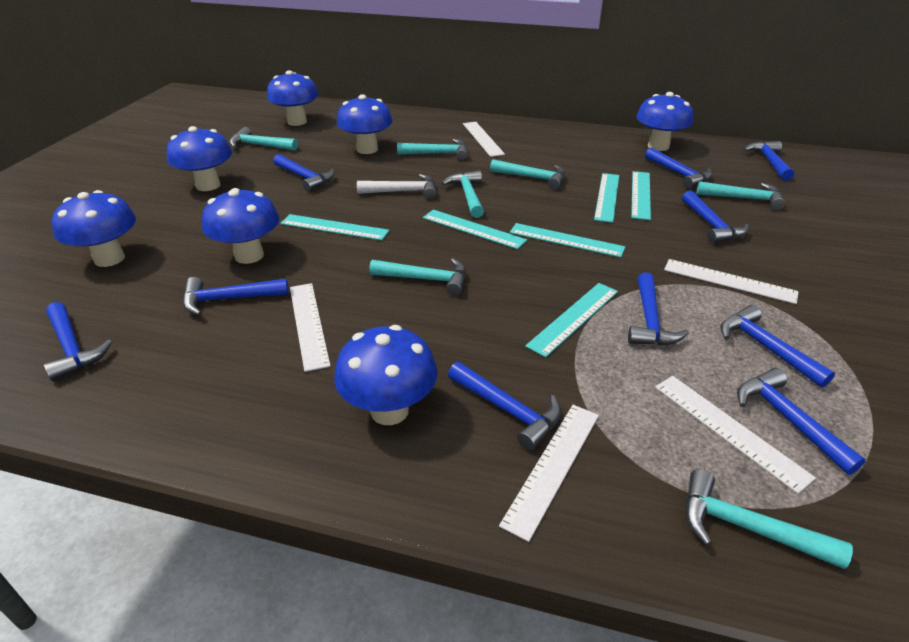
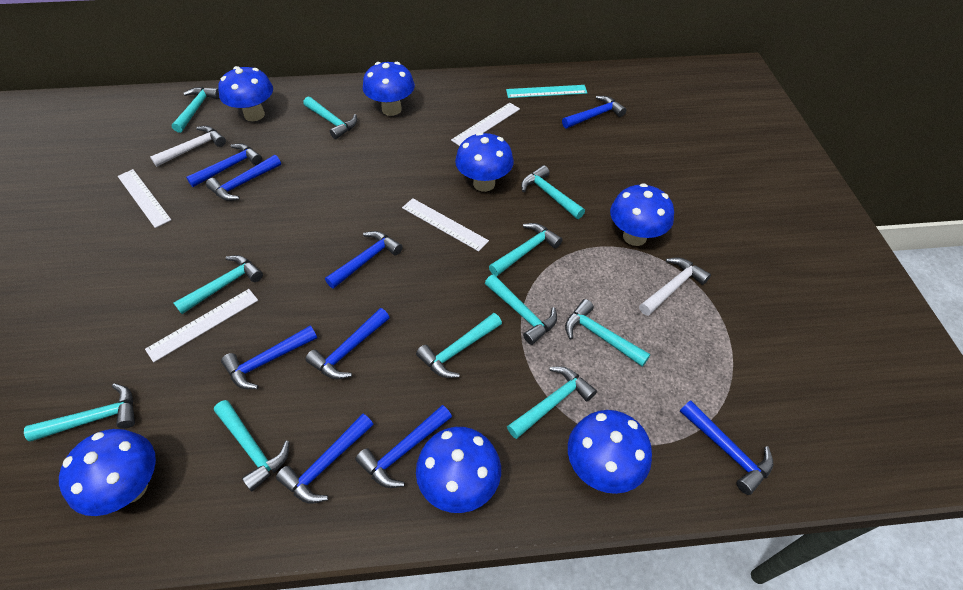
blue hammer: 10 -> 9
turquoise hammer: 7 -> 11
turquoise ruler: 6 -> 1
white hammer: 1 -> 2
white ruler: 5 -> 4

